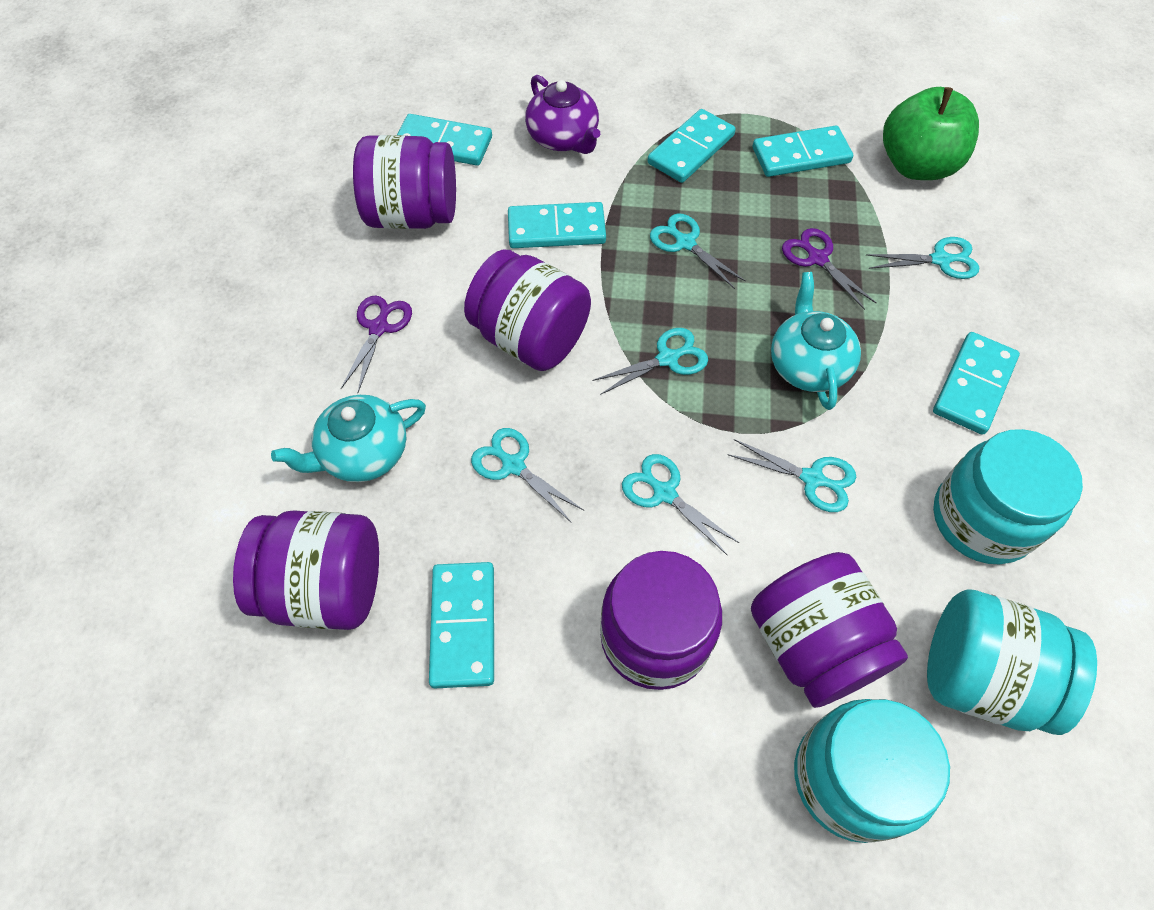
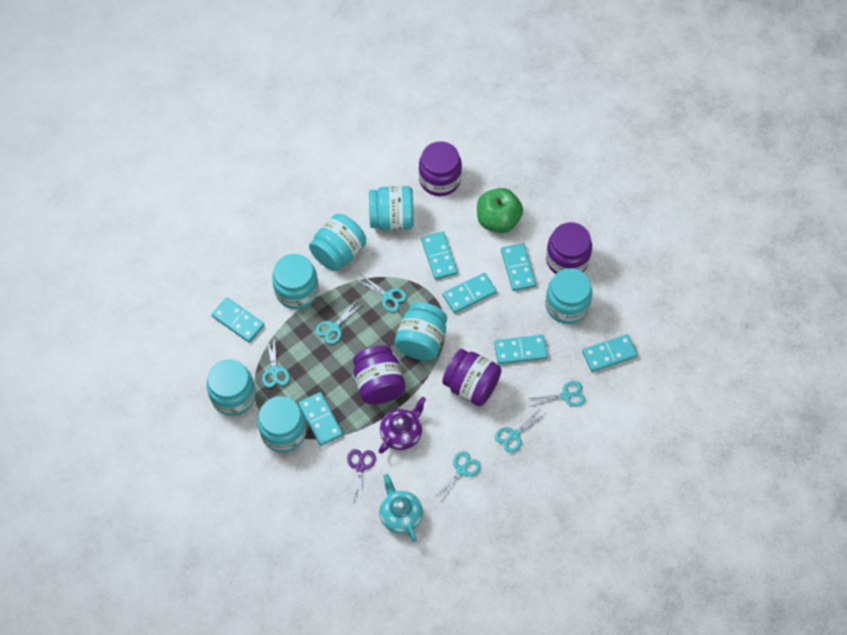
purple jar: 5 -> 4
purple scissors: 2 -> 1
turquoise domino: 6 -> 7
turquoise jar: 3 -> 7
turquoise teapot: 2 -> 1

